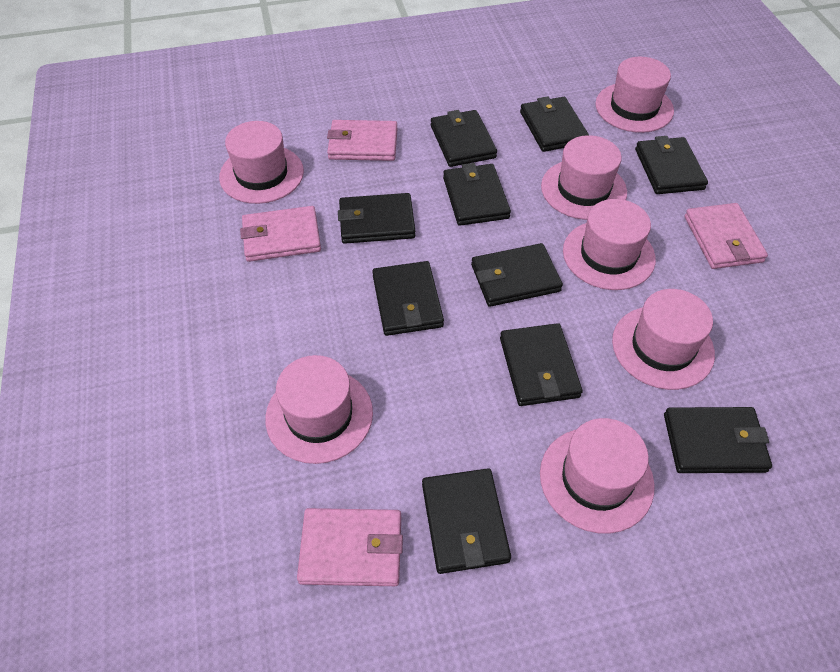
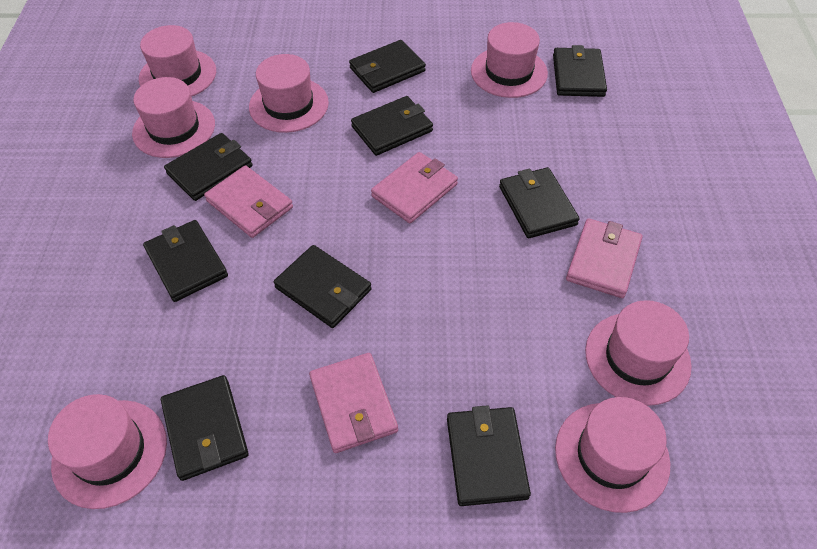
black wallet: 10 -> 9

